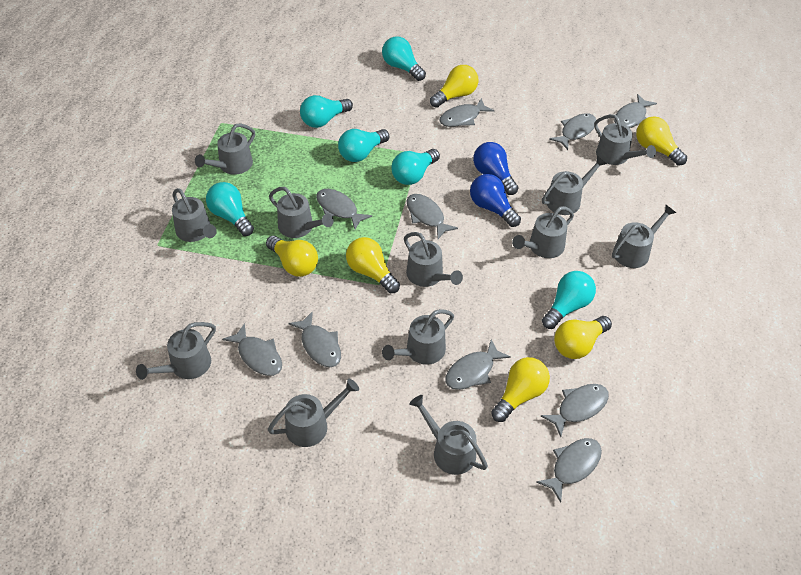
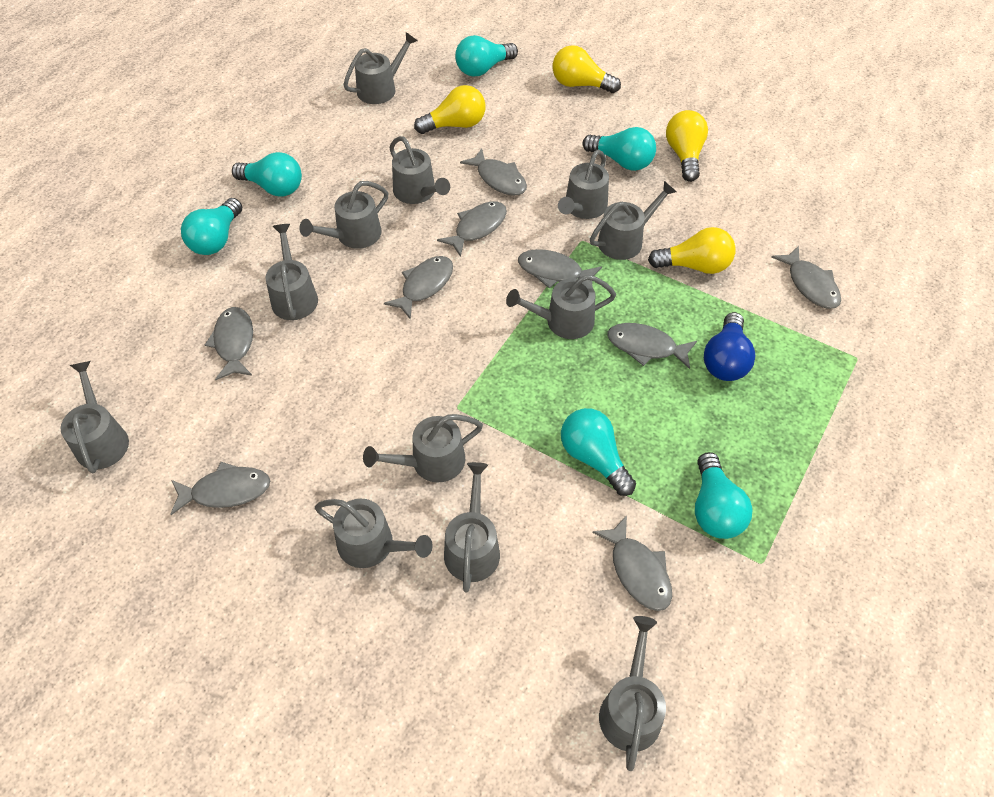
blue light bulb: 2 -> 1
grey fish: 10 -> 9
yellow light bulb: 6 -> 4

